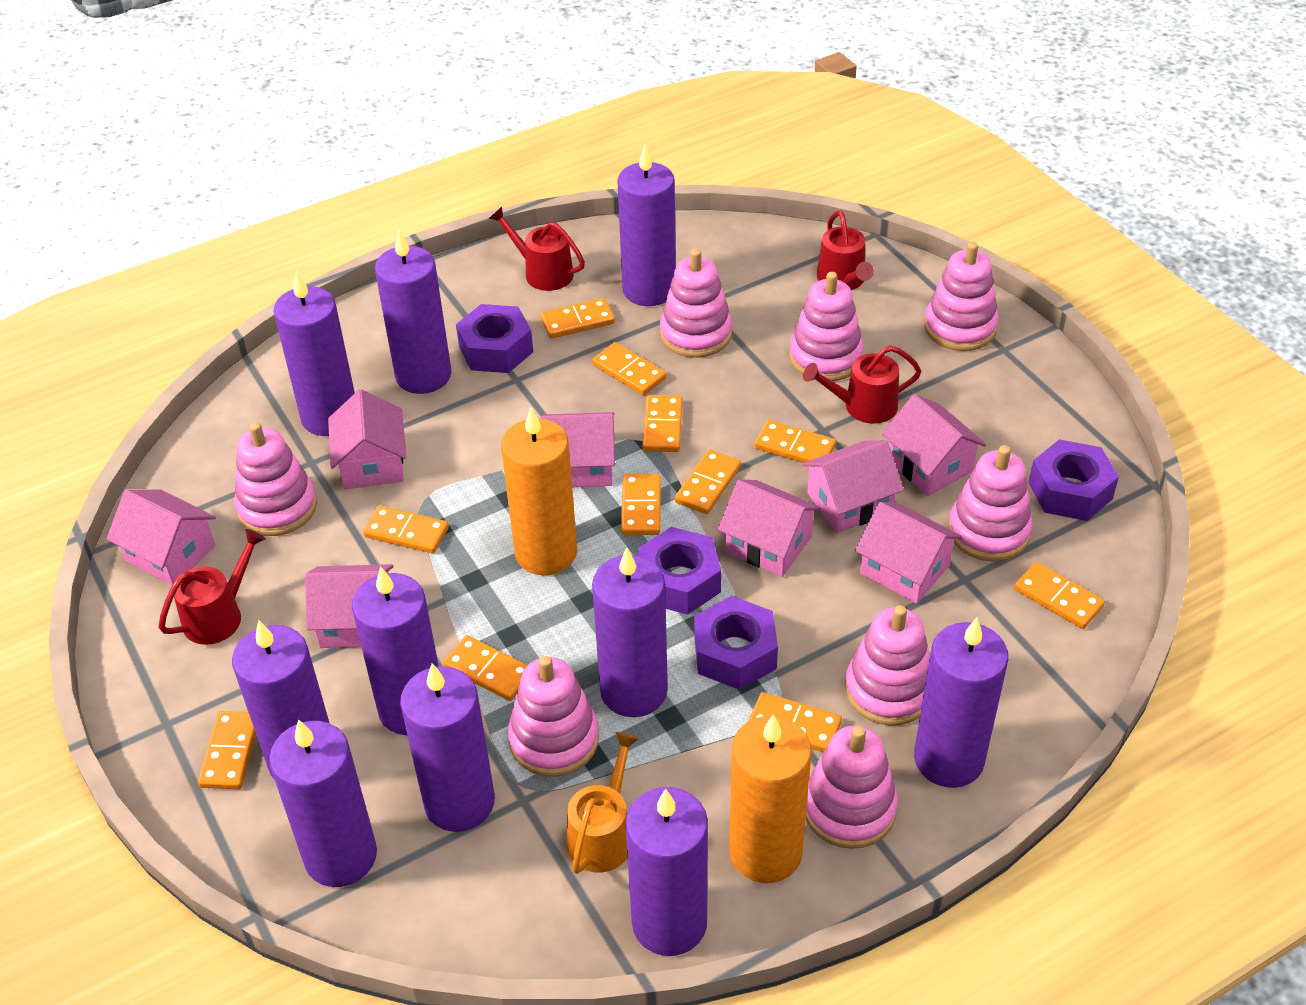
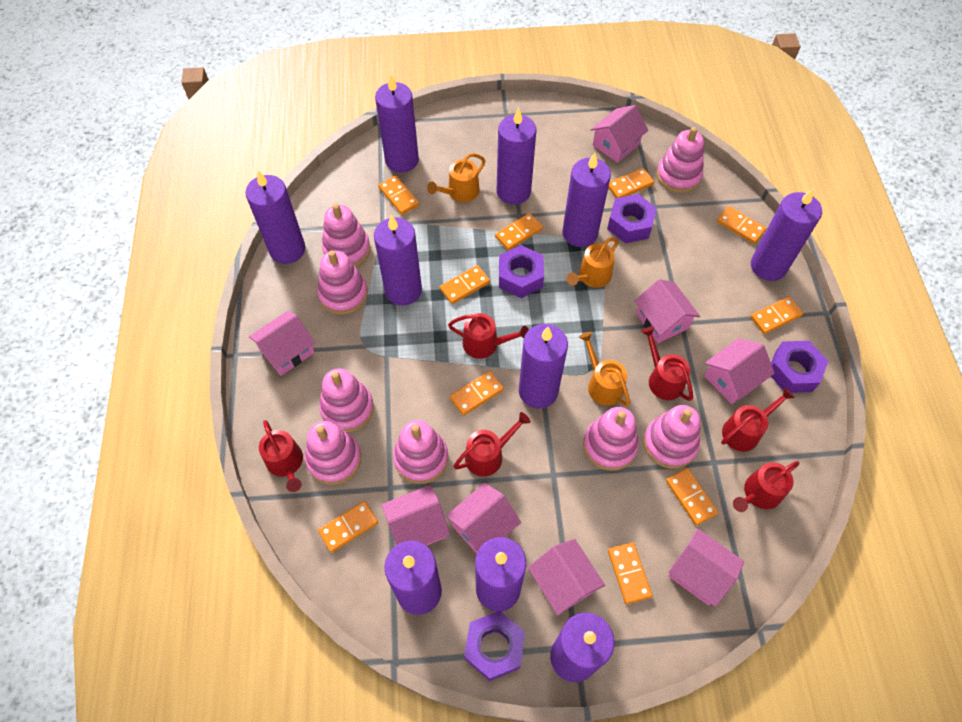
orange candle: 2 -> 0
orange domino: 11 -> 10
orange watering can: 1 -> 3
red watering can: 4 -> 6

